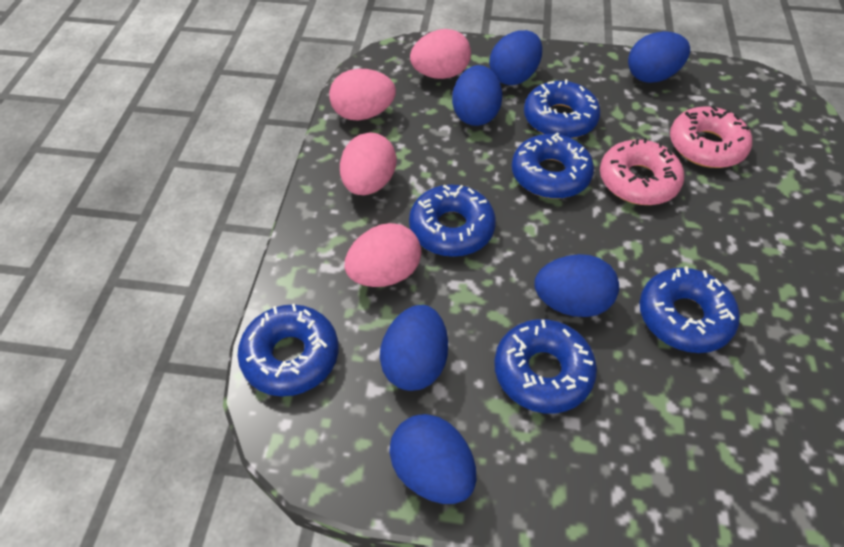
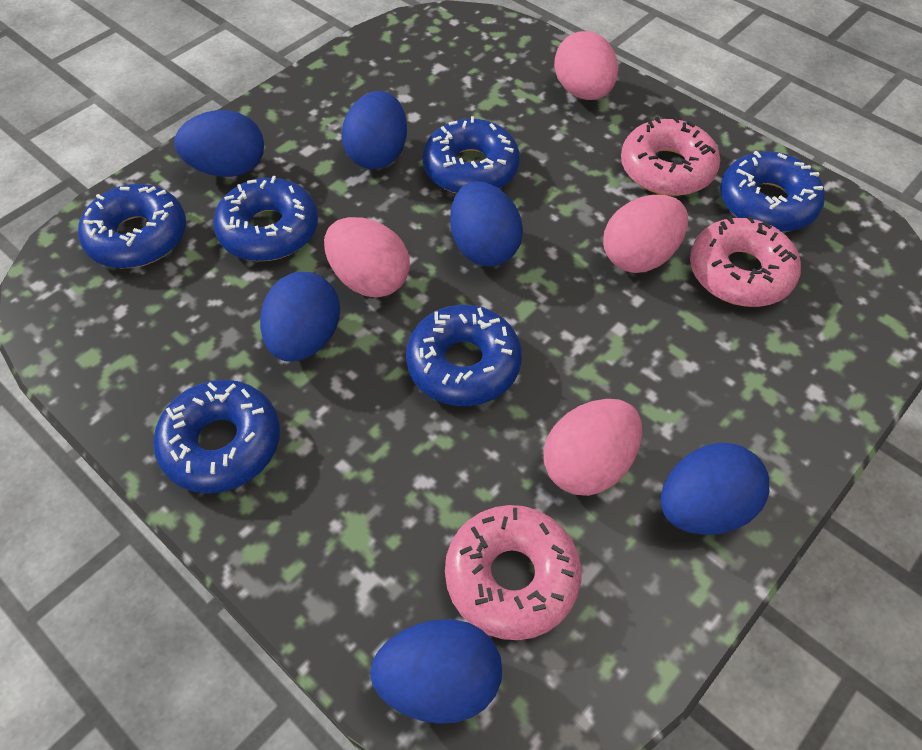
pink donut: 2 -> 3

